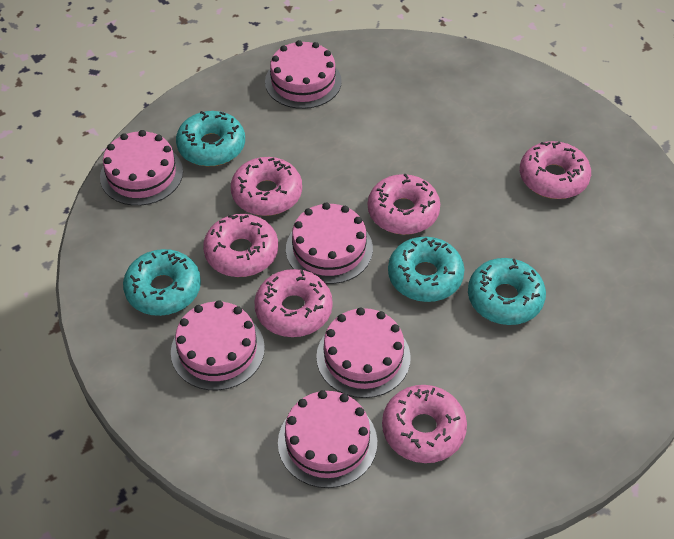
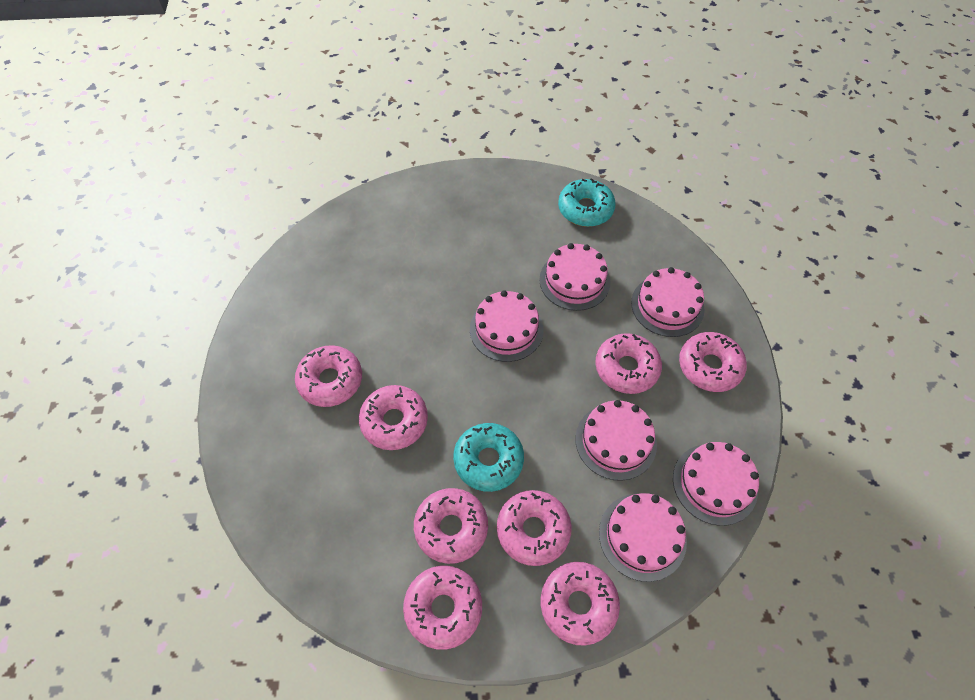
pink donut: 6 -> 8
turquoise donut: 4 -> 2

